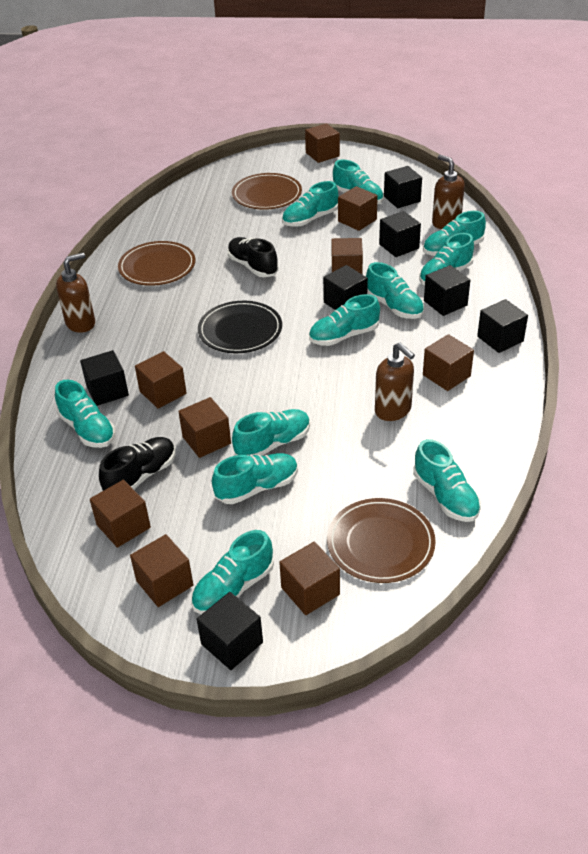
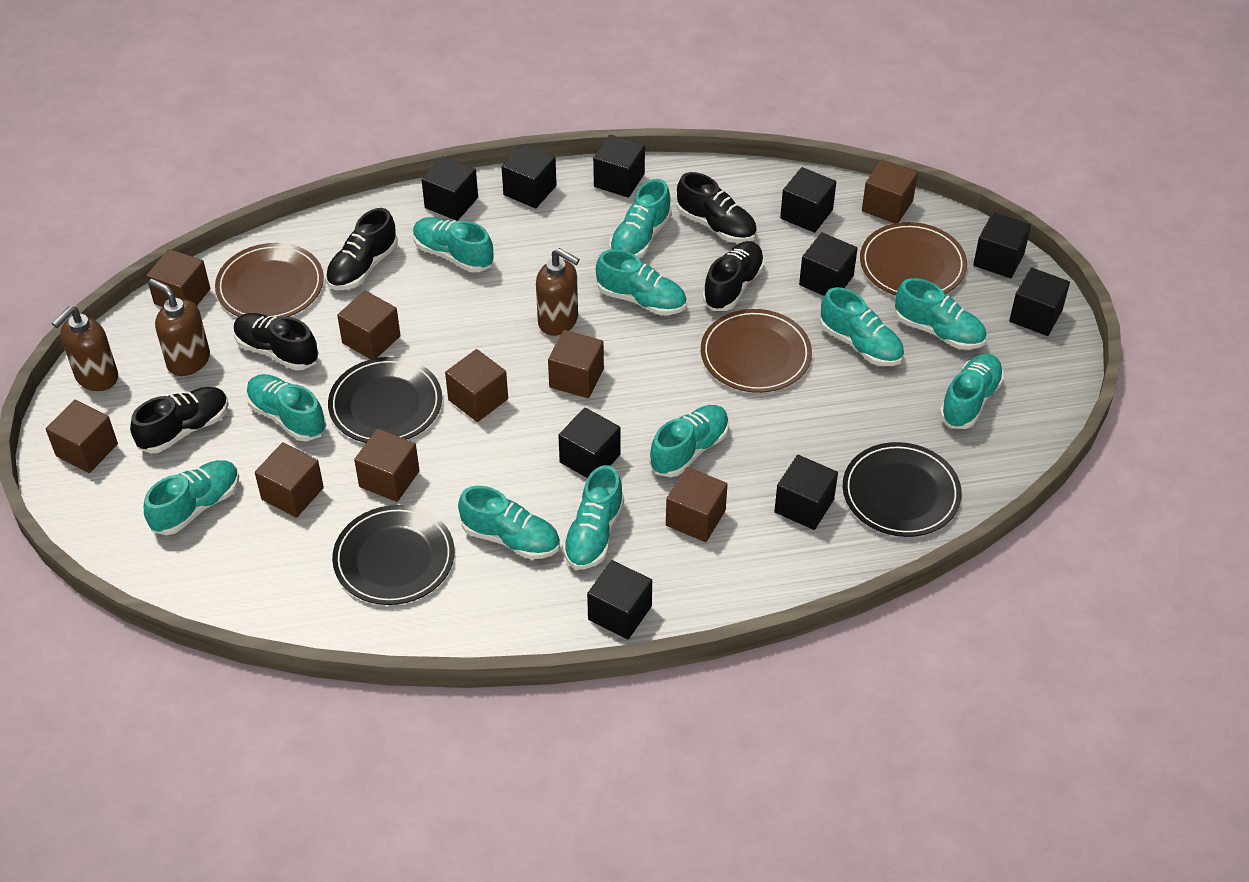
black cube: 7 -> 10
black plate: 1 -> 3
black shoe: 2 -> 5

